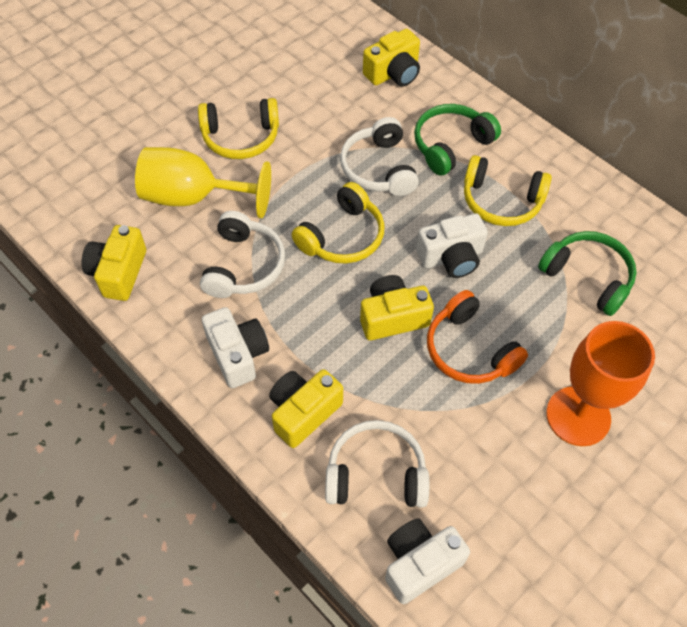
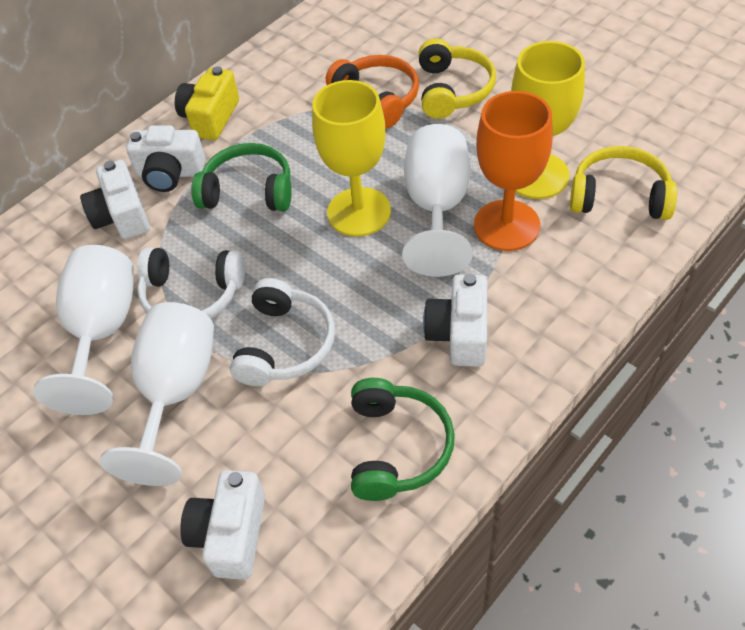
white camera: 3 -> 4
white goblet: 0 -> 3
white headphones: 3 -> 2
yellow camera: 4 -> 1
yellow goblet: 1 -> 2
yellow headphones: 3 -> 2

